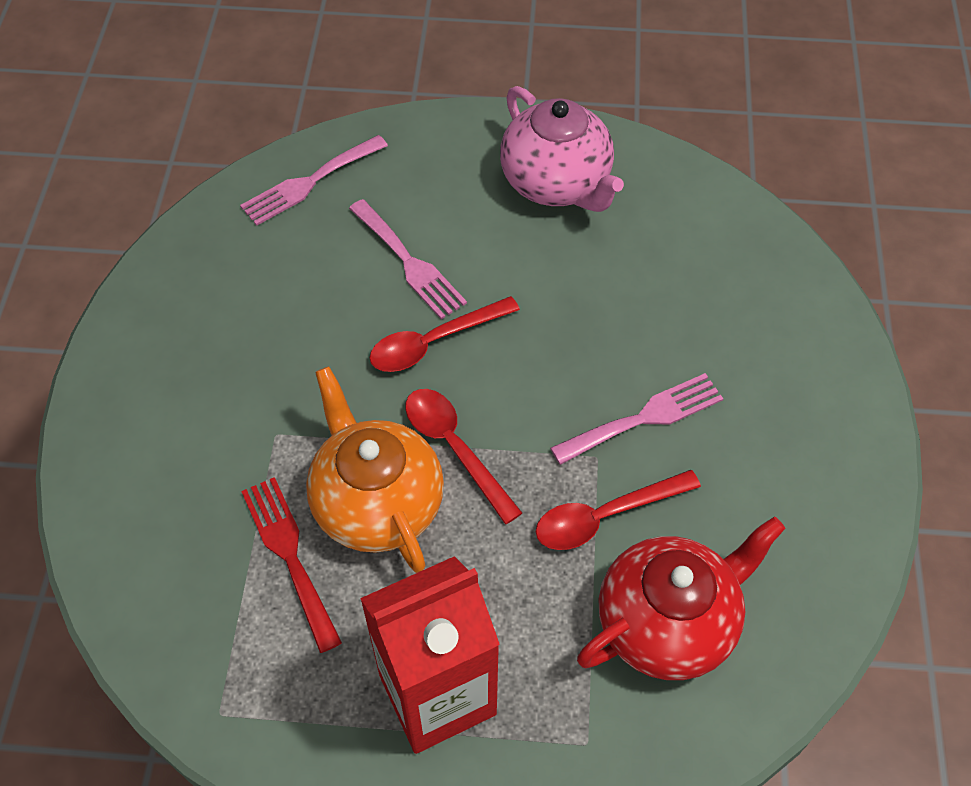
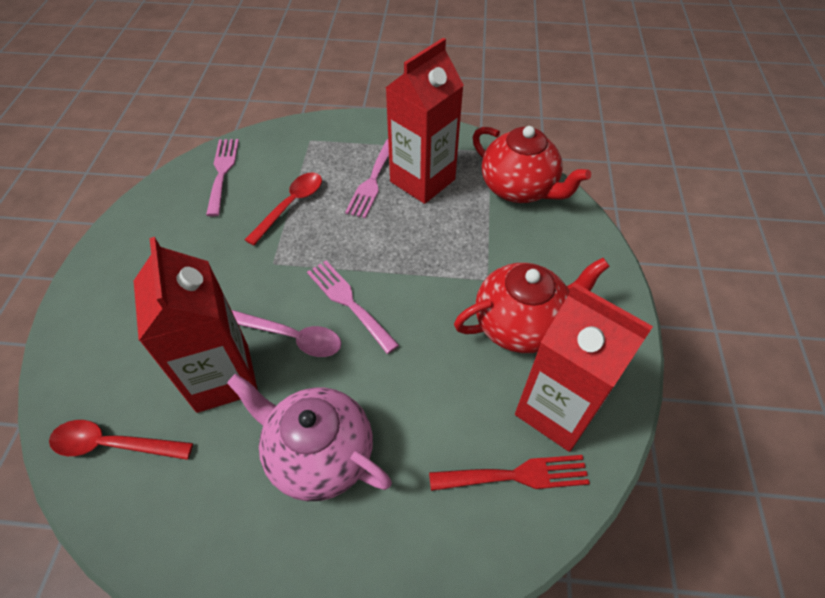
orange teapot: 1 -> 0
pink spoon: 0 -> 1
red carton: 1 -> 3
red spoon: 3 -> 2
red teapot: 1 -> 2

